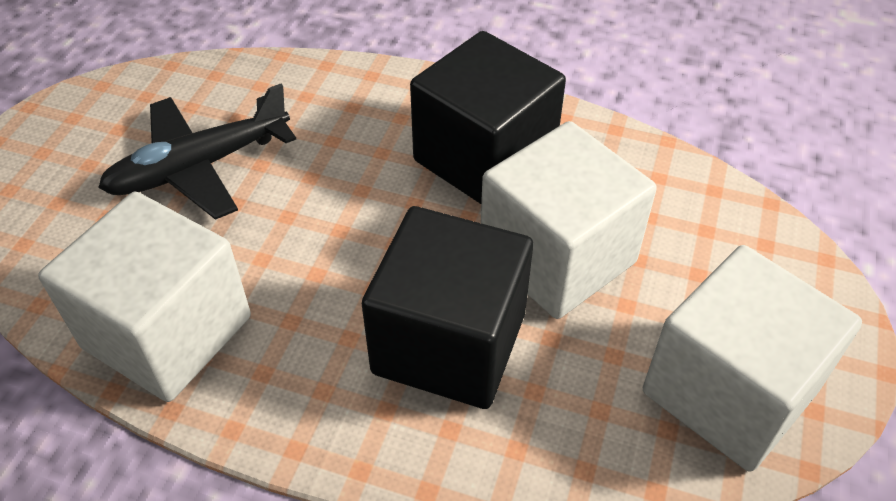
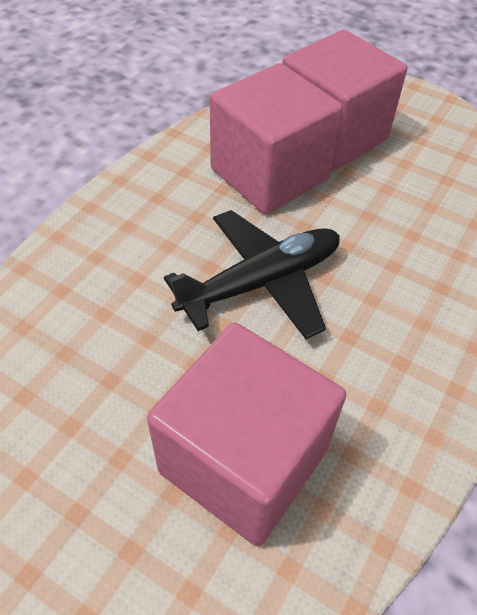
black cube: 2 -> 0
pink cube: 0 -> 3
white cube: 3 -> 0

